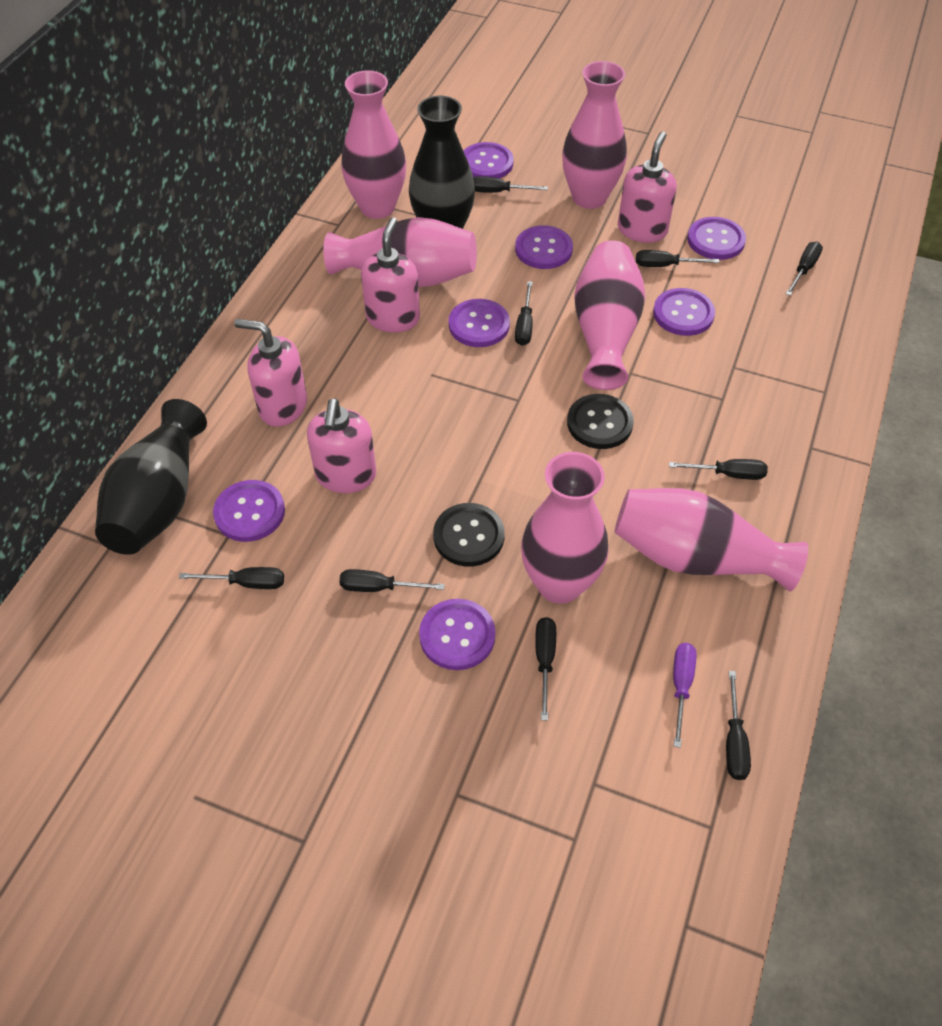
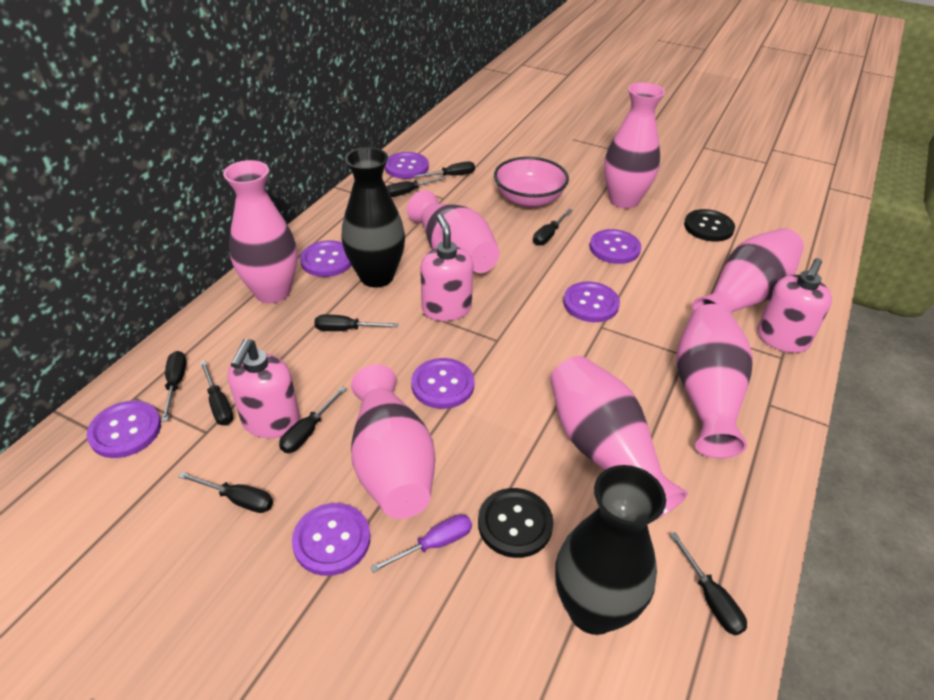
pink bowl: 0 -> 1
pink soap dispenser: 4 -> 3
pink vase: 6 -> 7

